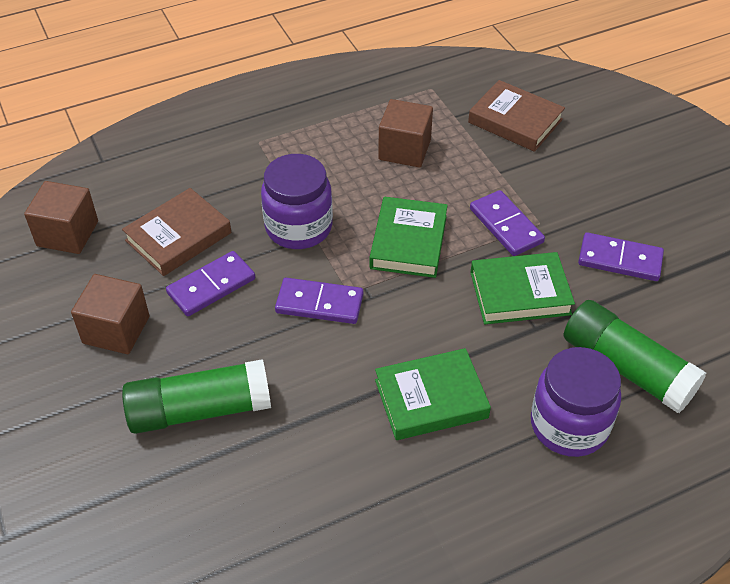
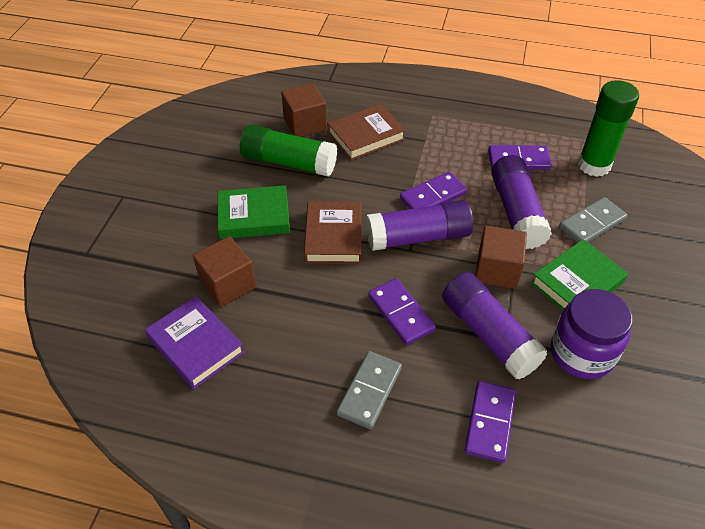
green book: 3 -> 2
grey domino: 0 -> 2
purple book: 0 -> 1
purple glue stick: 0 -> 3
purple jar: 2 -> 1

